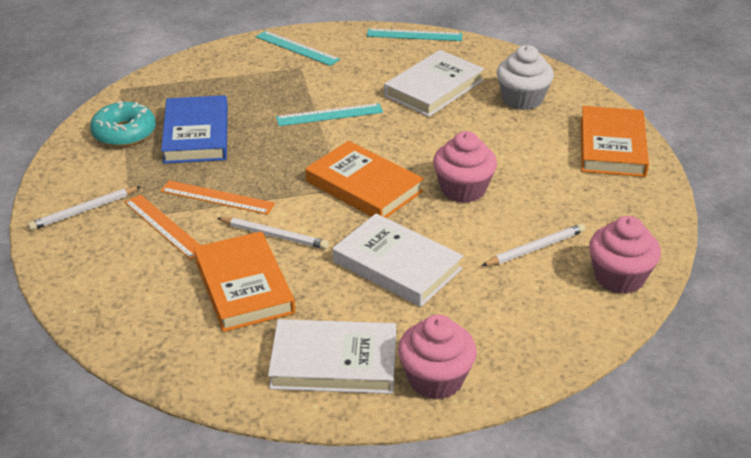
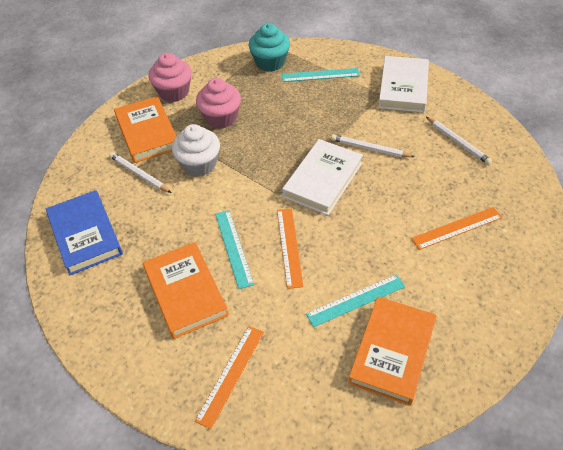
orange ruler: 2 -> 3
pink cupcake: 3 -> 2
turquoise cupcake: 0 -> 1
turquoise donut: 1 -> 0
white book: 3 -> 2

